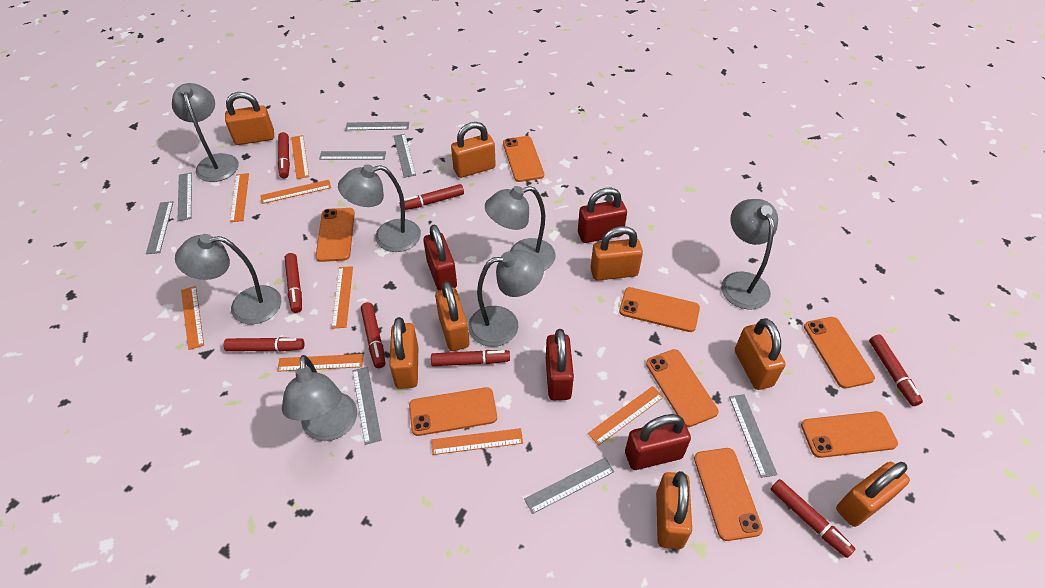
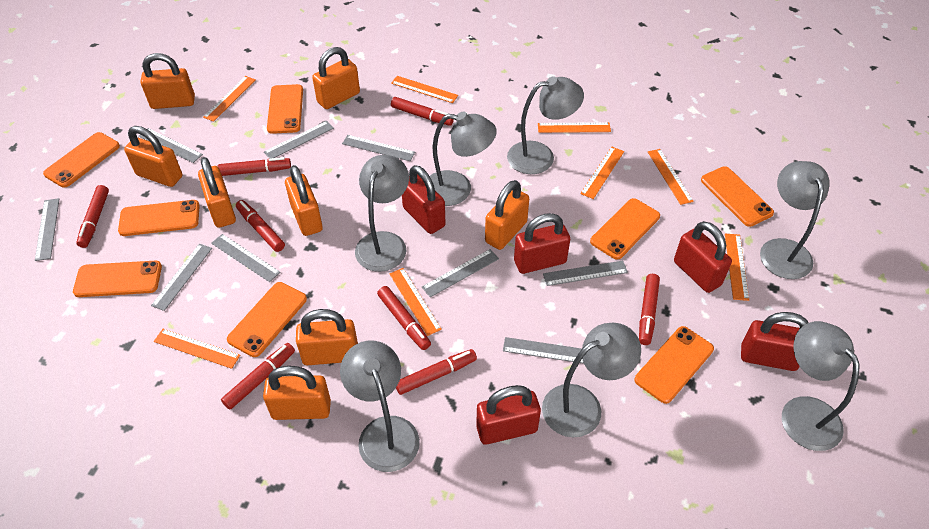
grey ruler: 8 -> 9
red padlock: 4 -> 5

